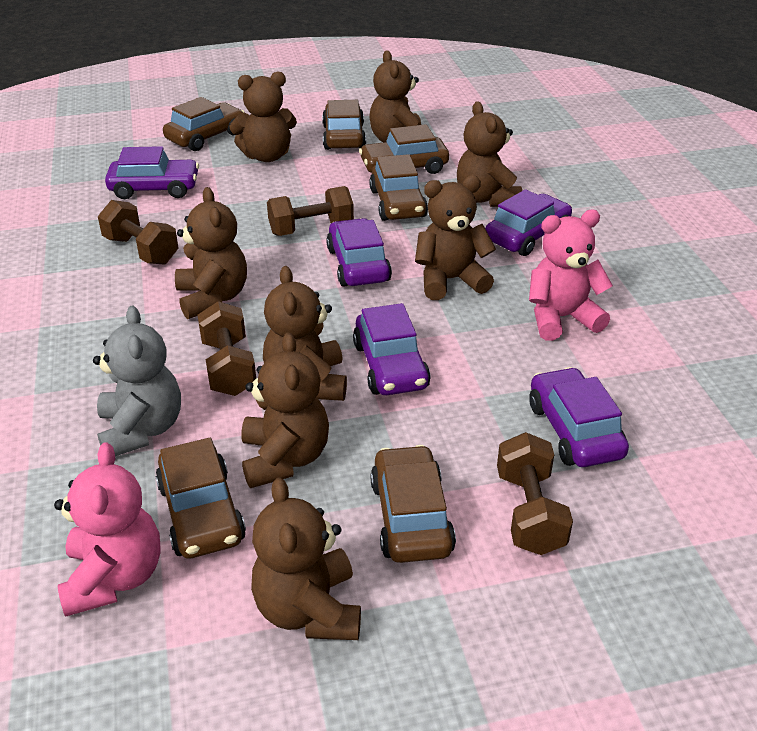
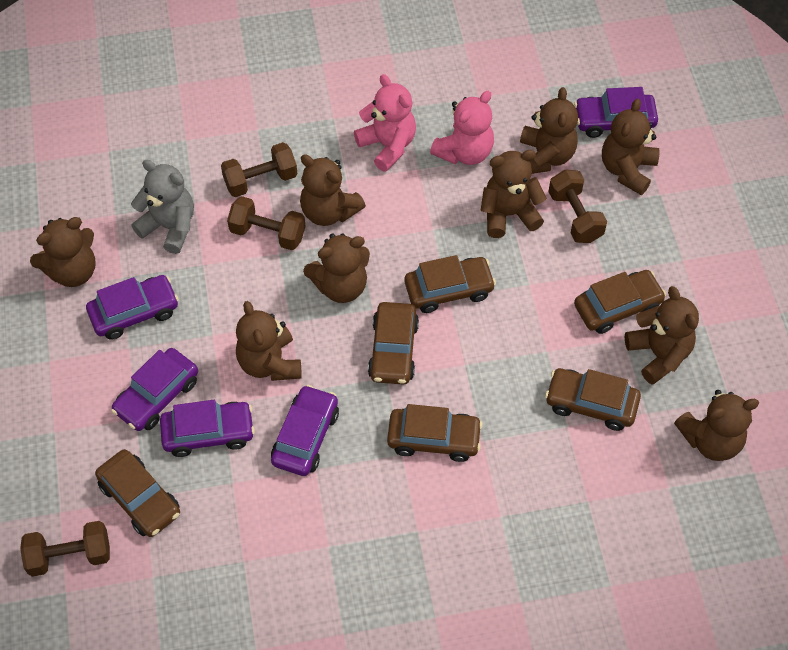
brown teddy bear: 8 -> 9

